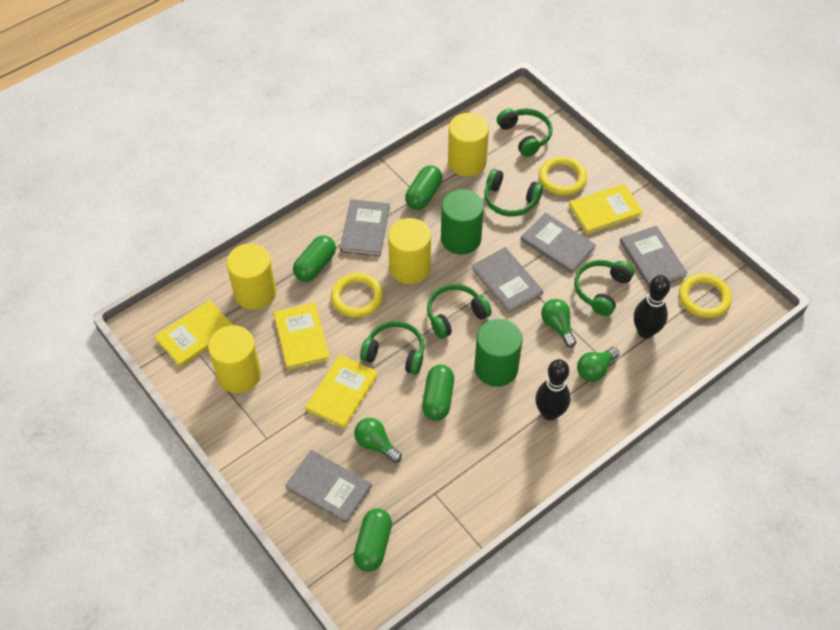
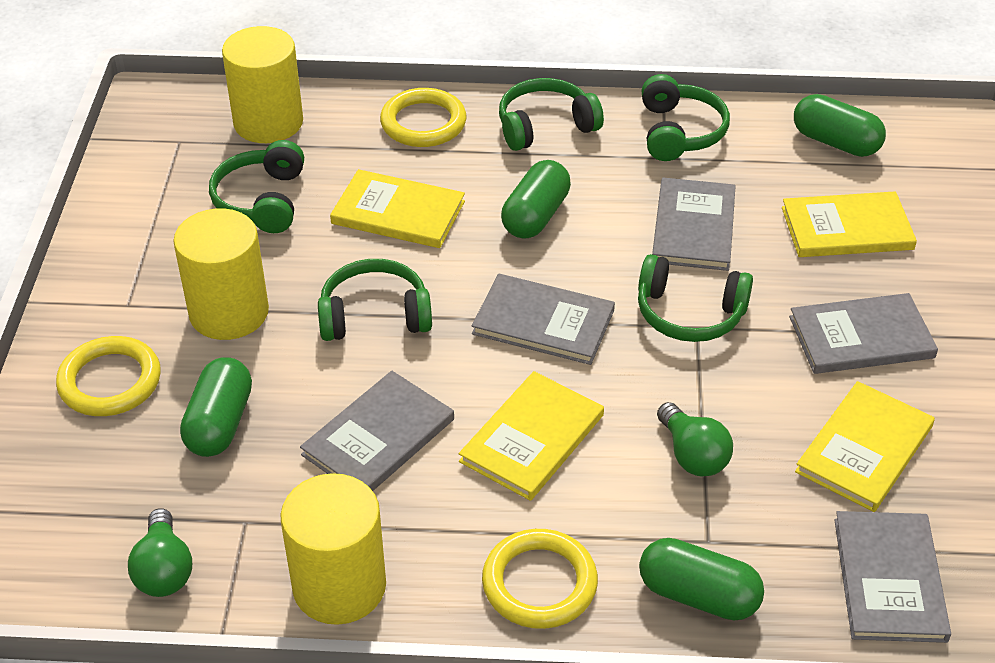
black bowling pin: 2 -> 0
green cylinder: 2 -> 0
green light bulb: 3 -> 2
yellow cylinder: 4 -> 3

